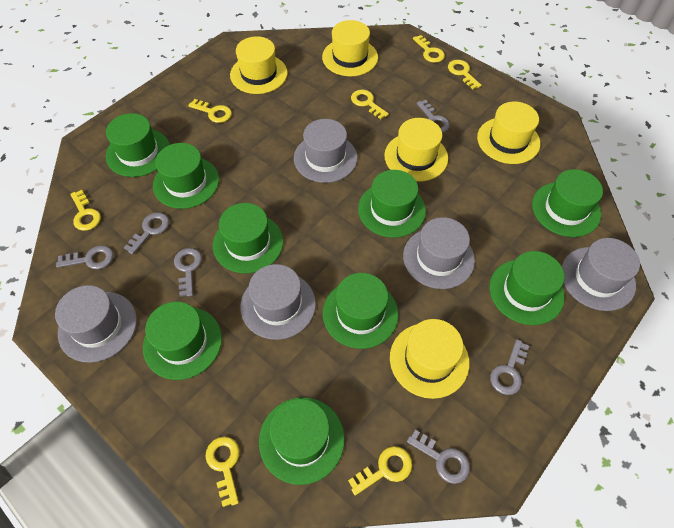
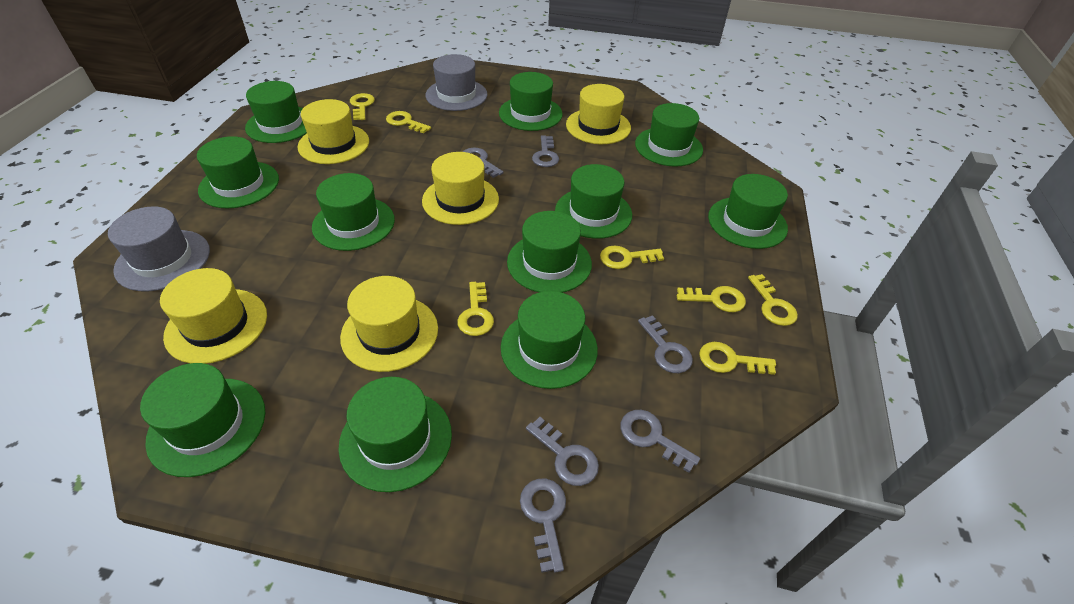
green hat: 9 -> 11
grey hat: 5 -> 2

